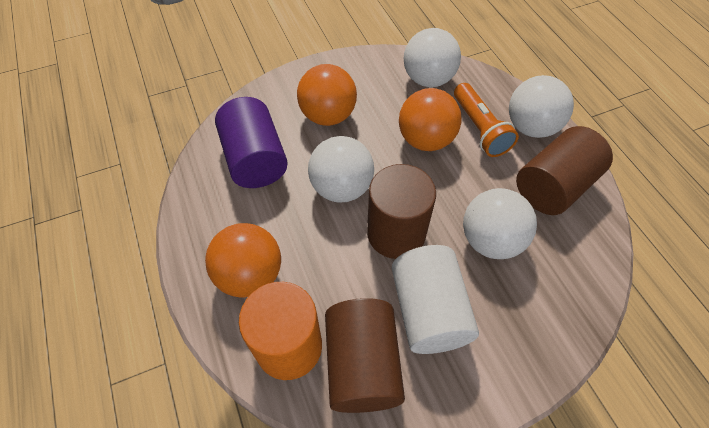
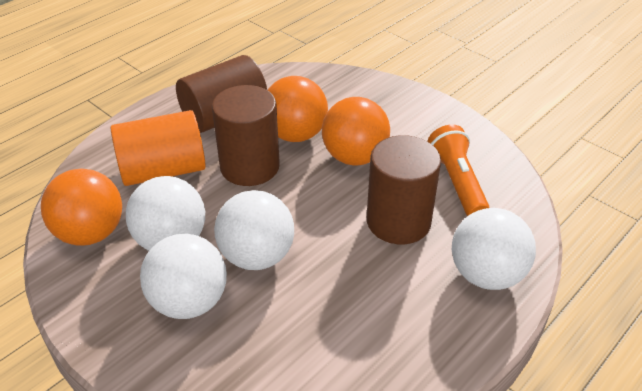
purple cylinder: 1 -> 0
white cylinder: 1 -> 0

